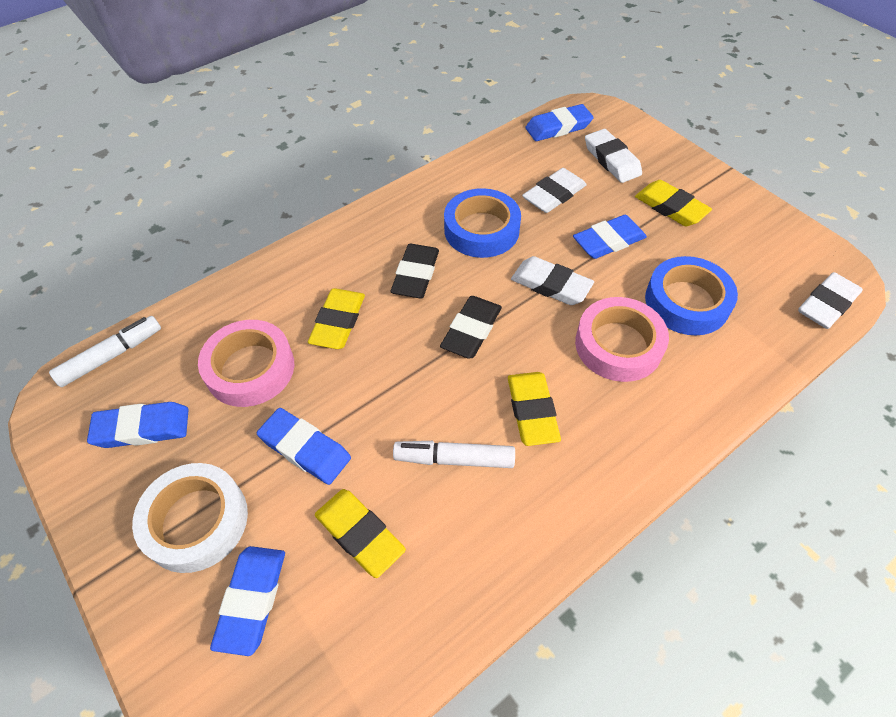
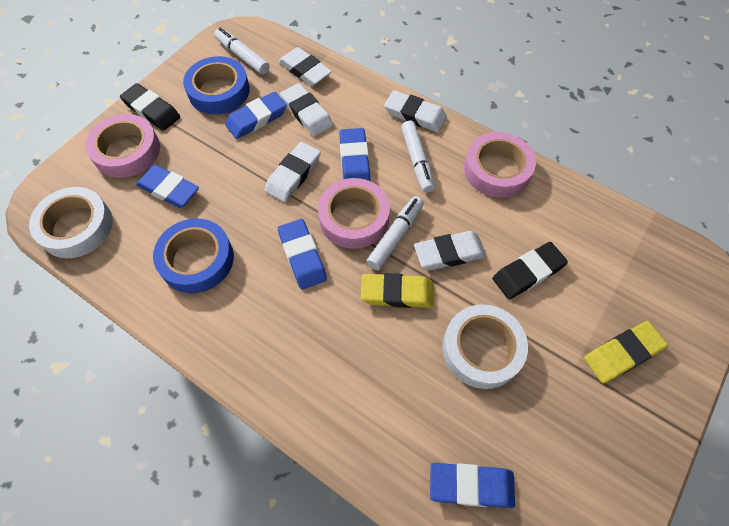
pink tape: 2 -> 3
white eraser: 4 -> 5
white marker: 2 -> 3
white tape: 1 -> 2
yellow eraser: 4 -> 2

